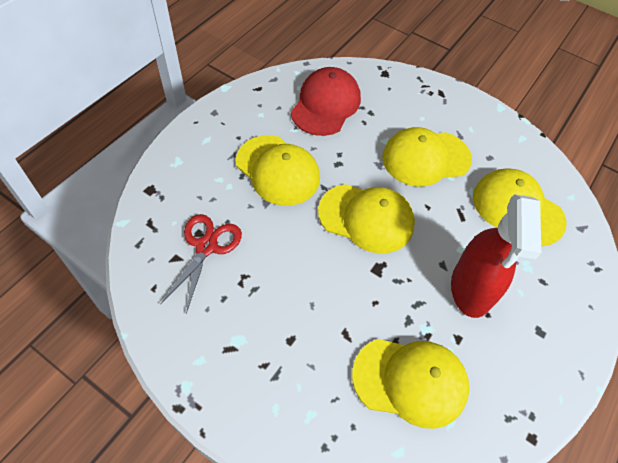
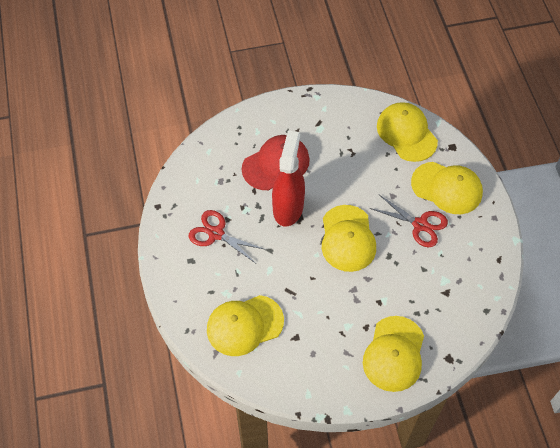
red scissors: 1 -> 2

